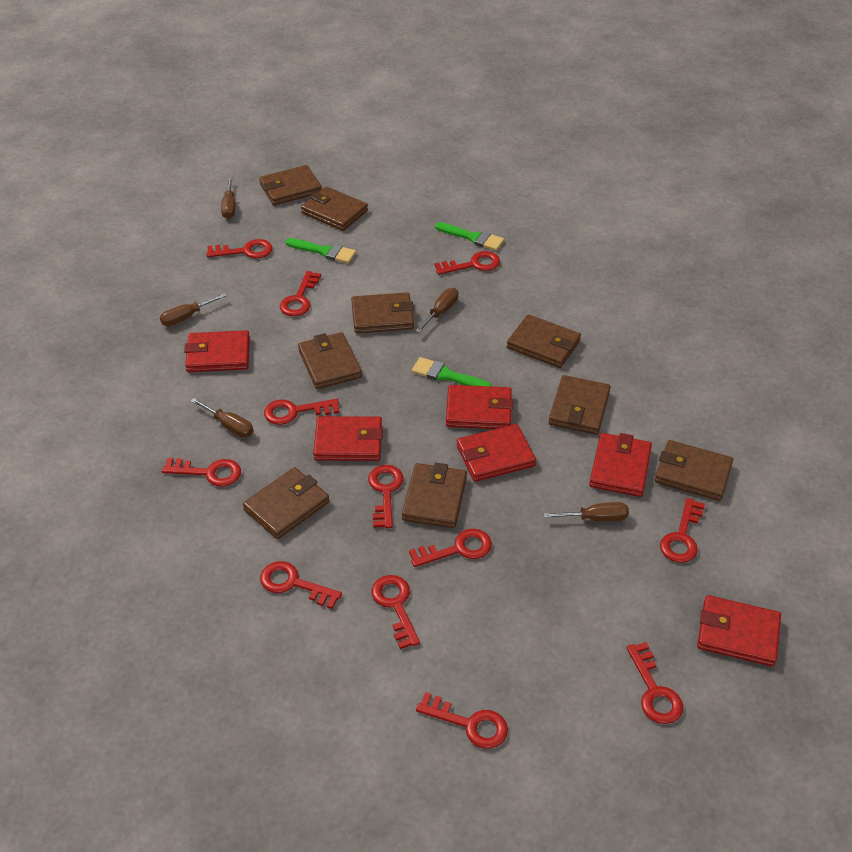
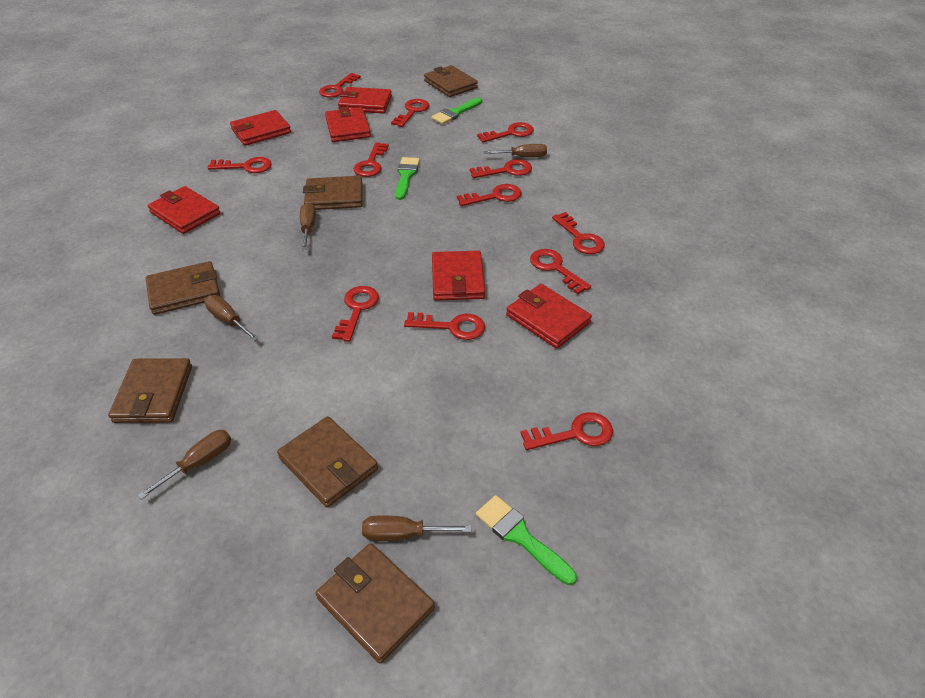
brown wallet: 9 -> 6

